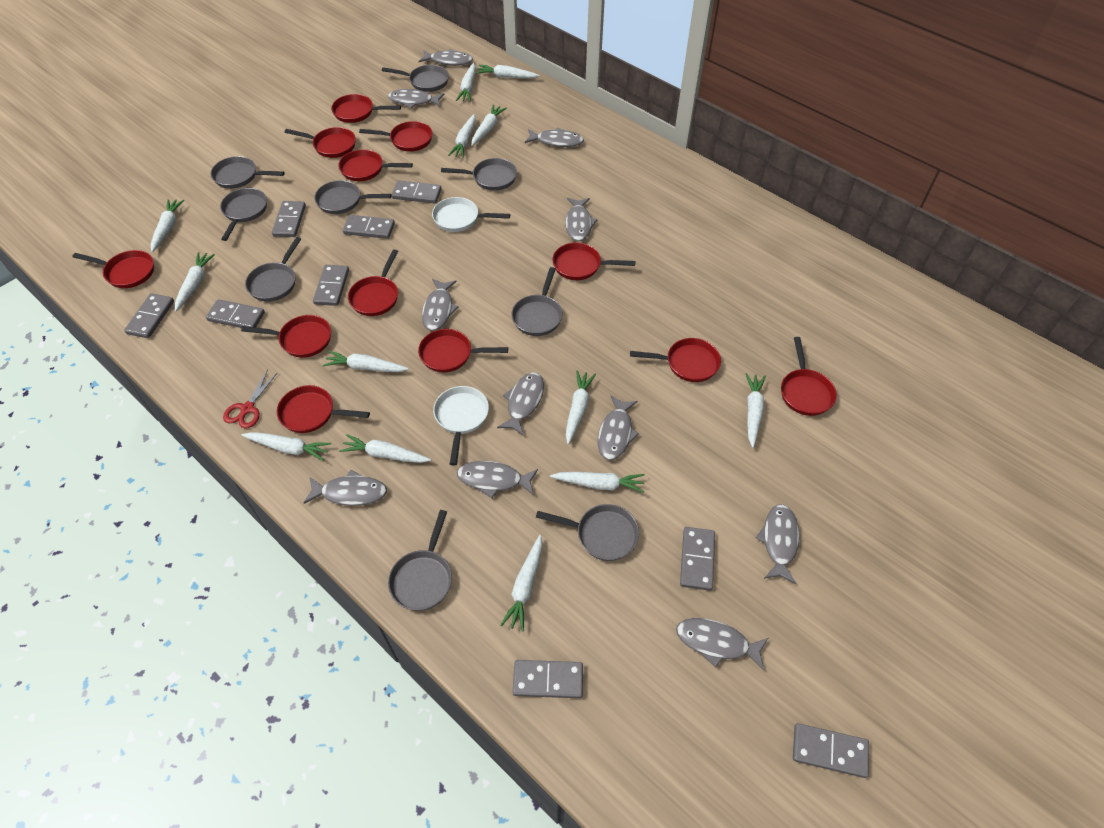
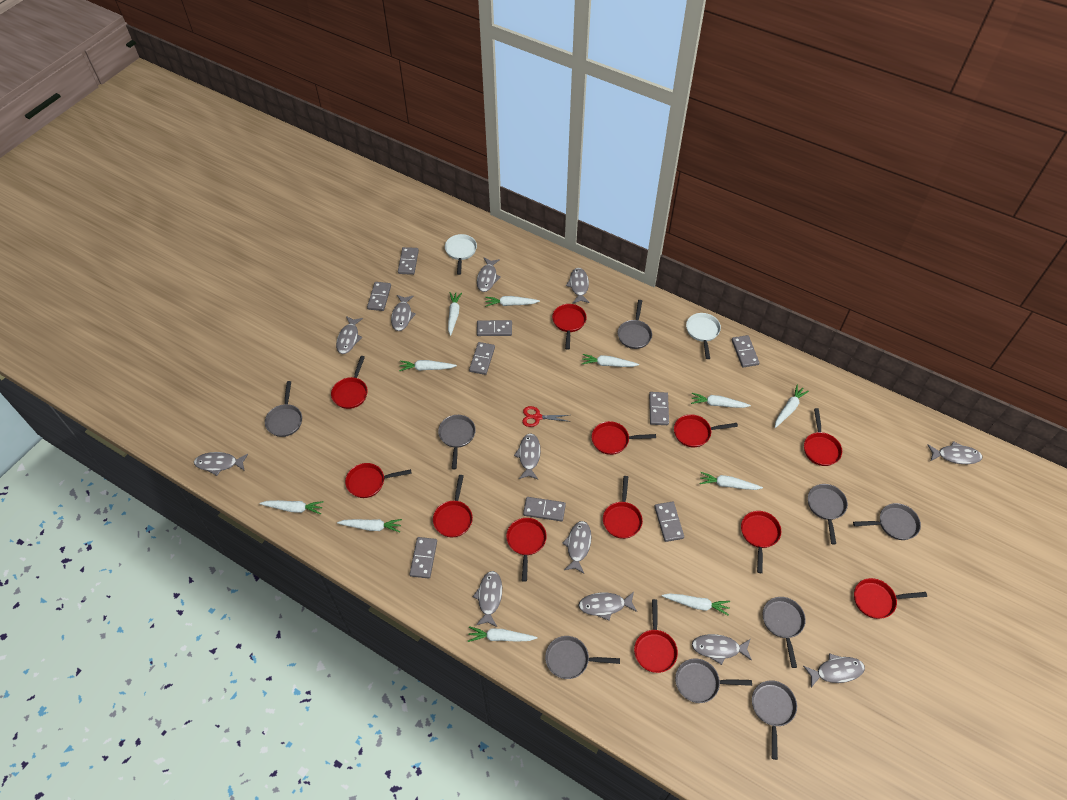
grey fish: 11 -> 12
white carrot: 13 -> 11

